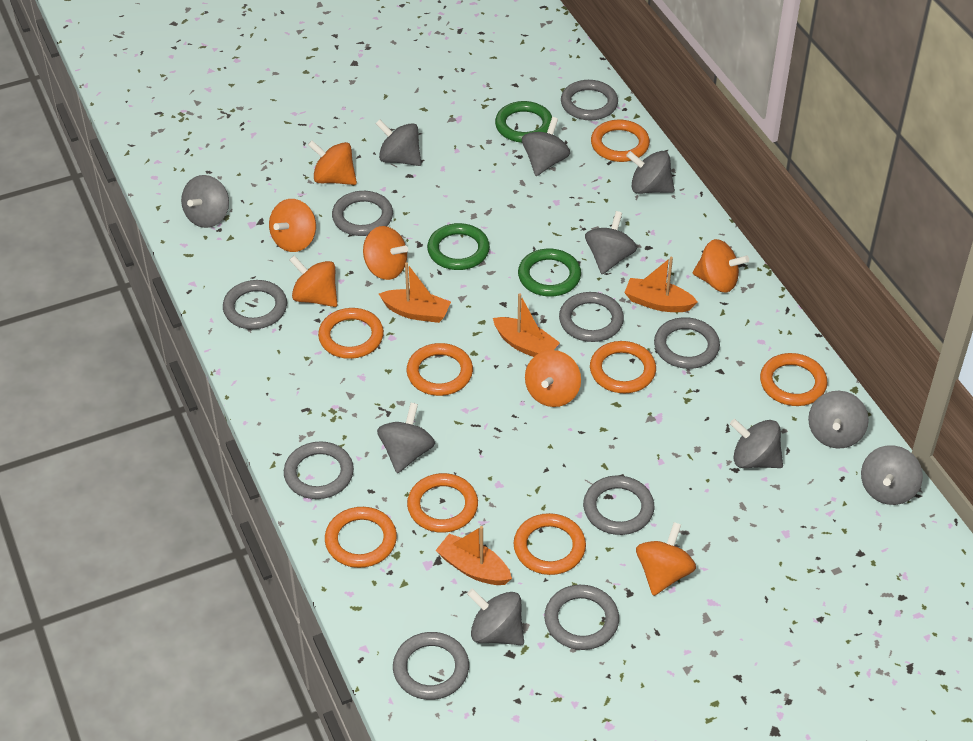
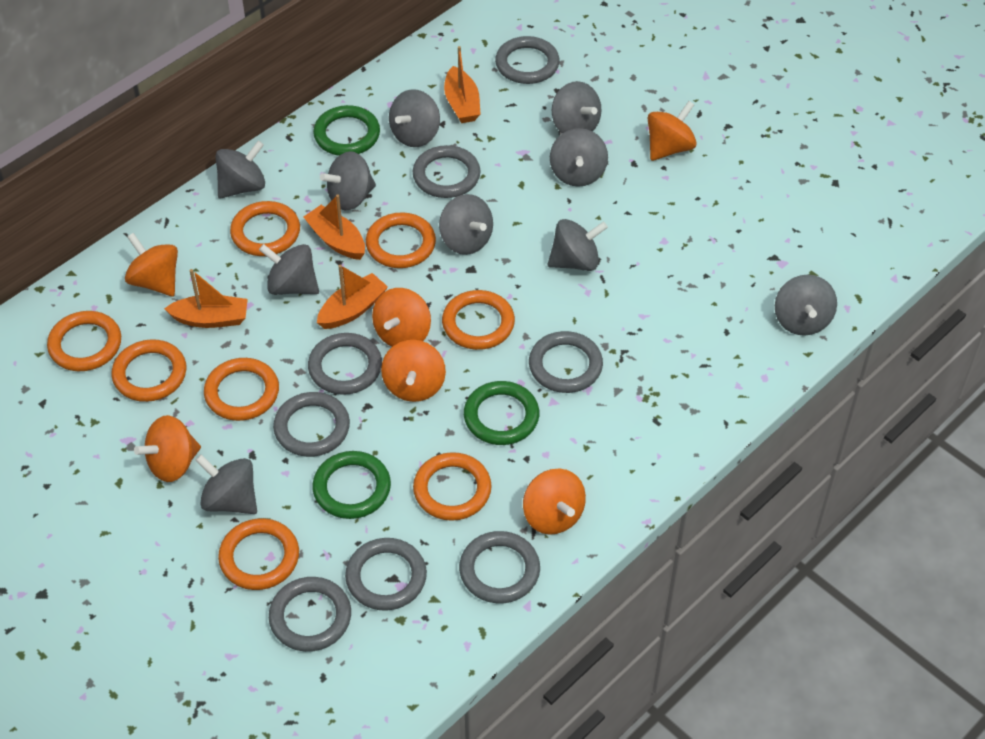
grey ring: 9 -> 8
orange spinning top: 7 -> 6

